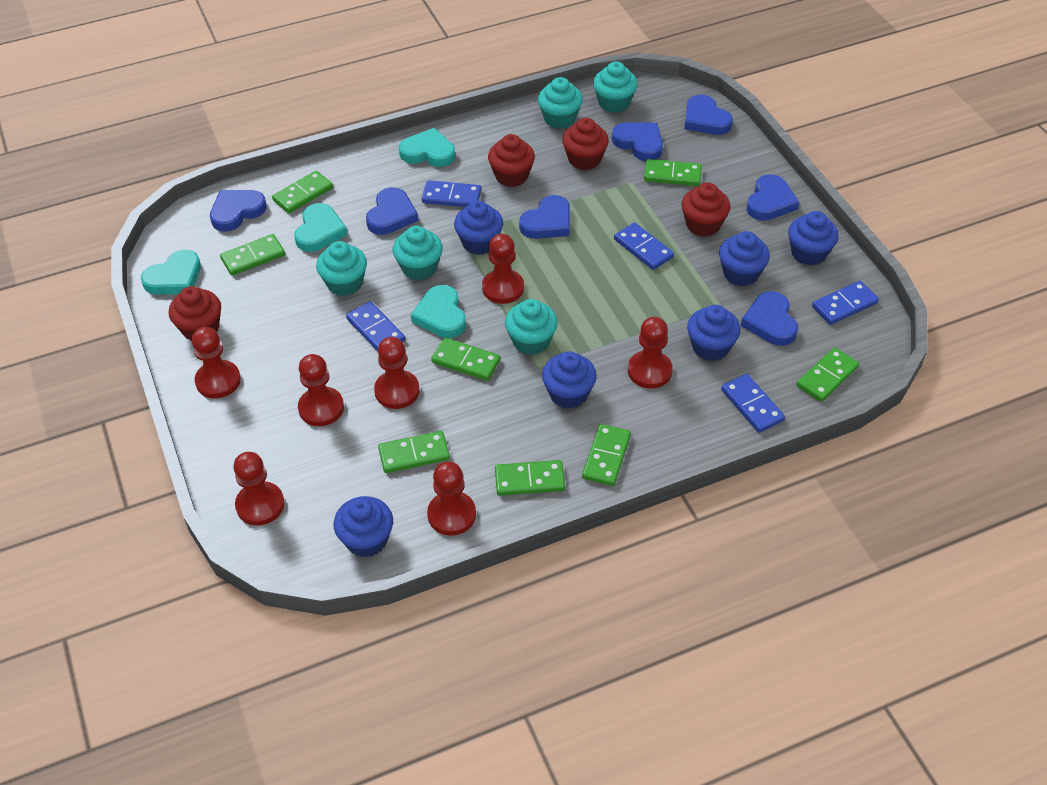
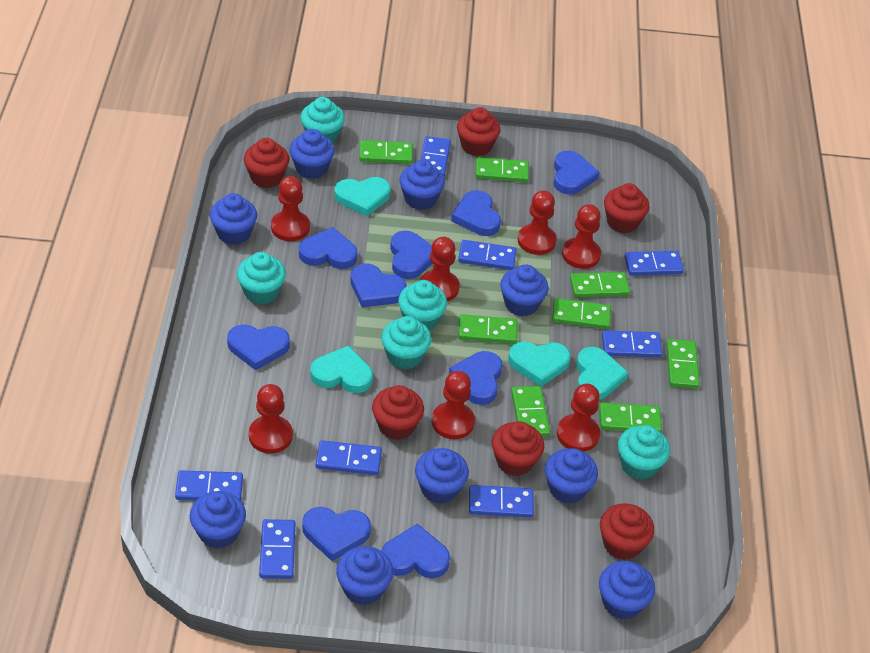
blue cupcake: 6 -> 9
blue domino: 5 -> 8
blue heart: 7 -> 9
red cupcake: 4 -> 6

